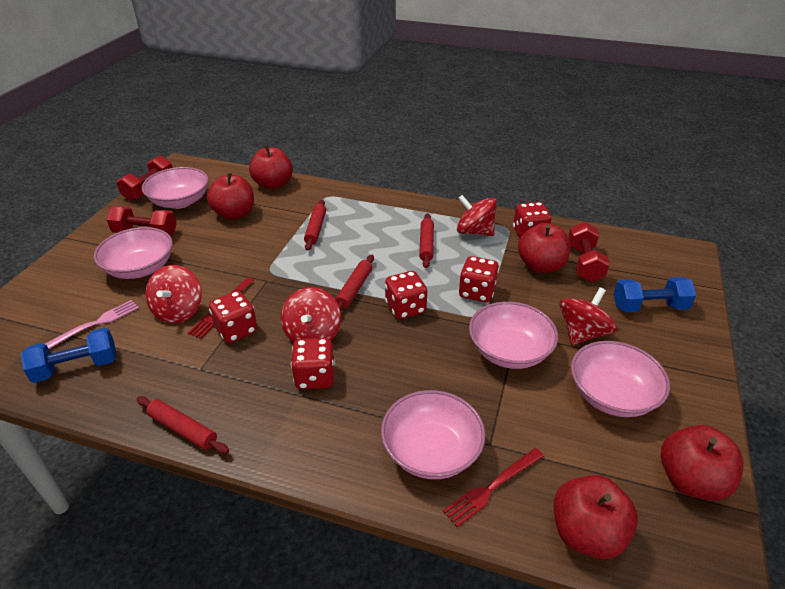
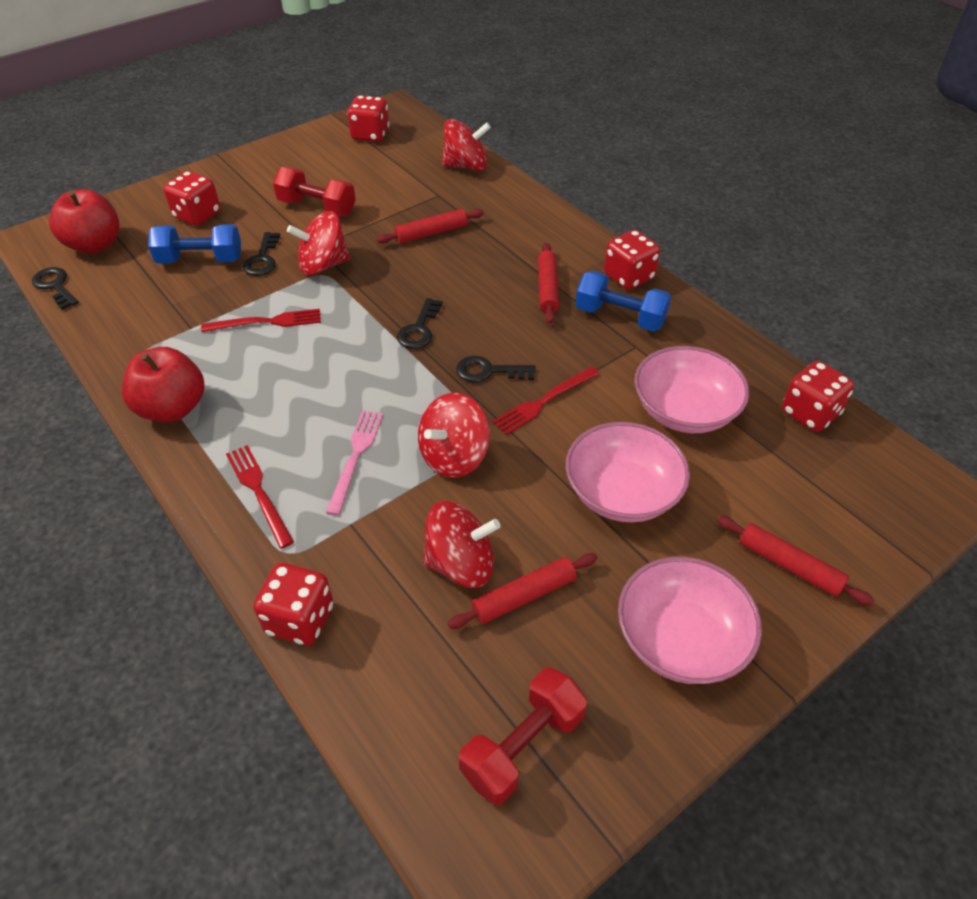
black key: 0 -> 4
pink bowl: 5 -> 3
red apple: 5 -> 2
red dumbbell: 3 -> 2
red fork: 2 -> 3

